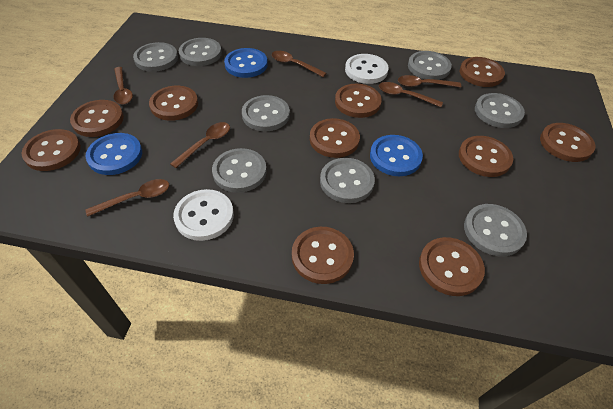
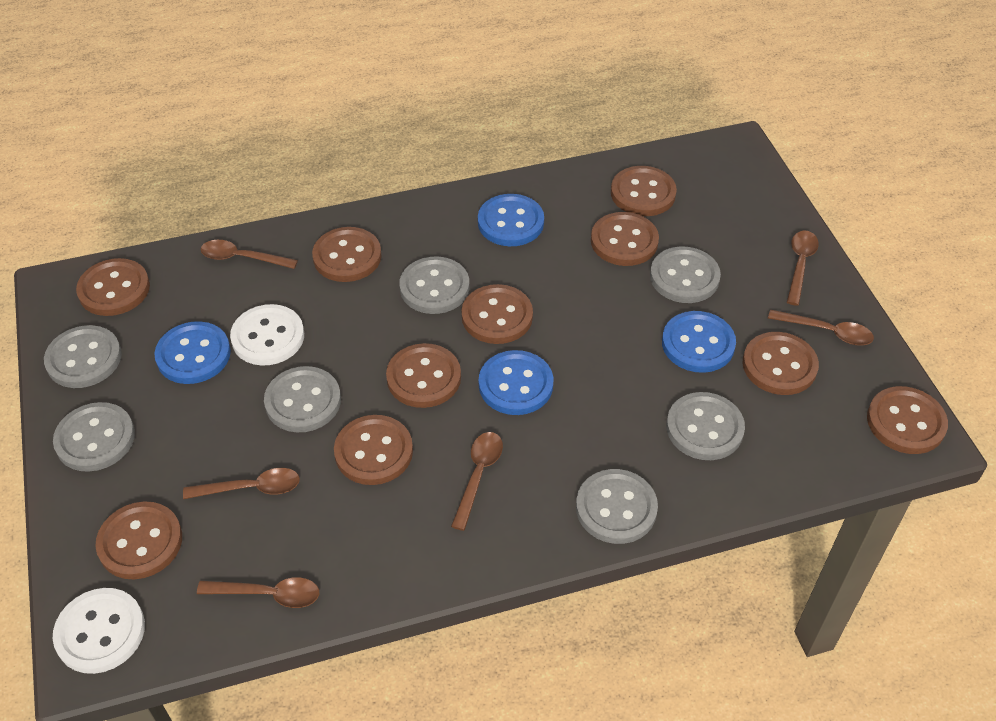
blue button: 3 -> 4
grey button: 8 -> 7

